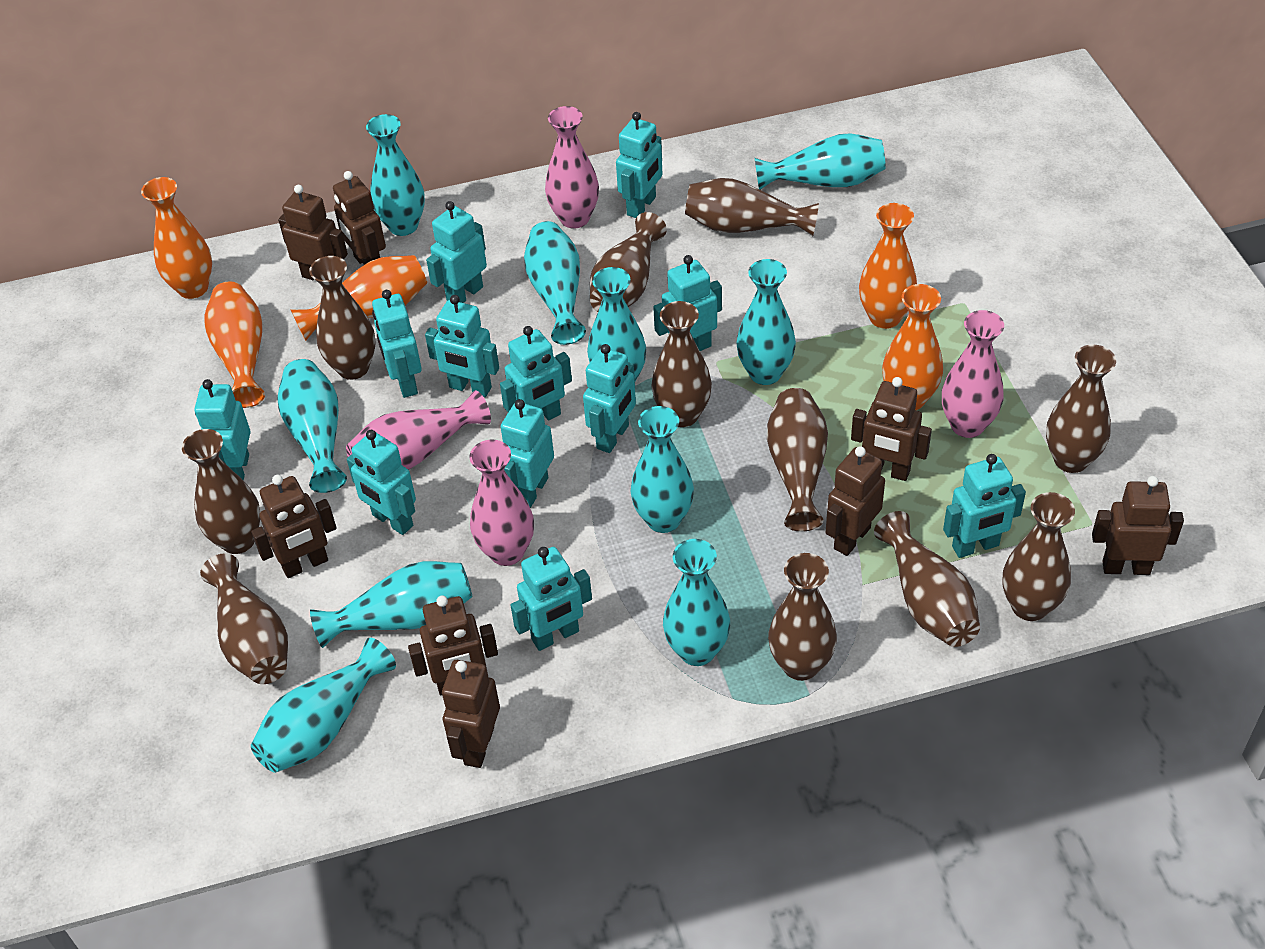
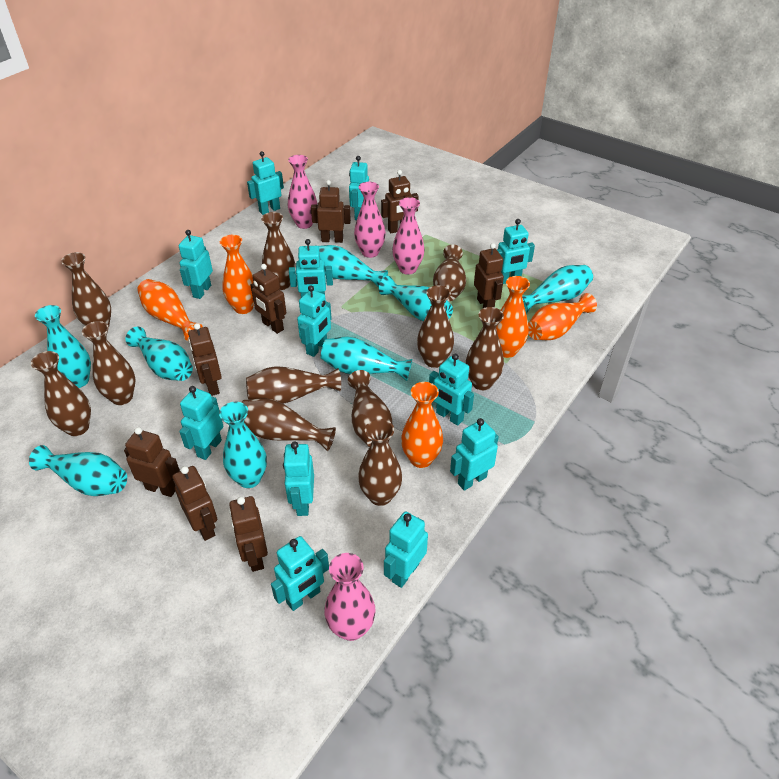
turquoise vase: 10 -> 8

